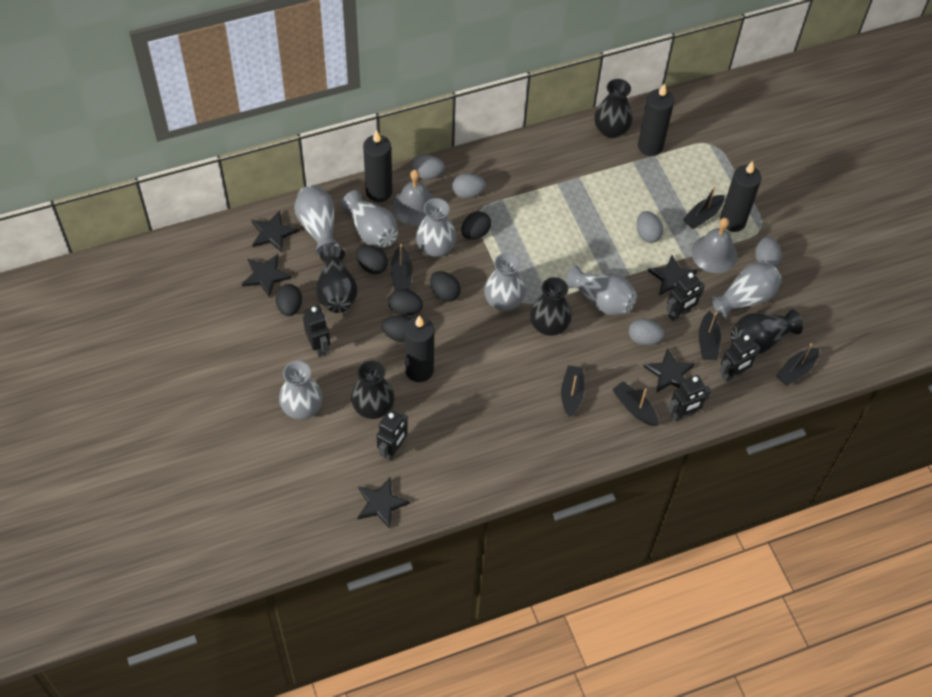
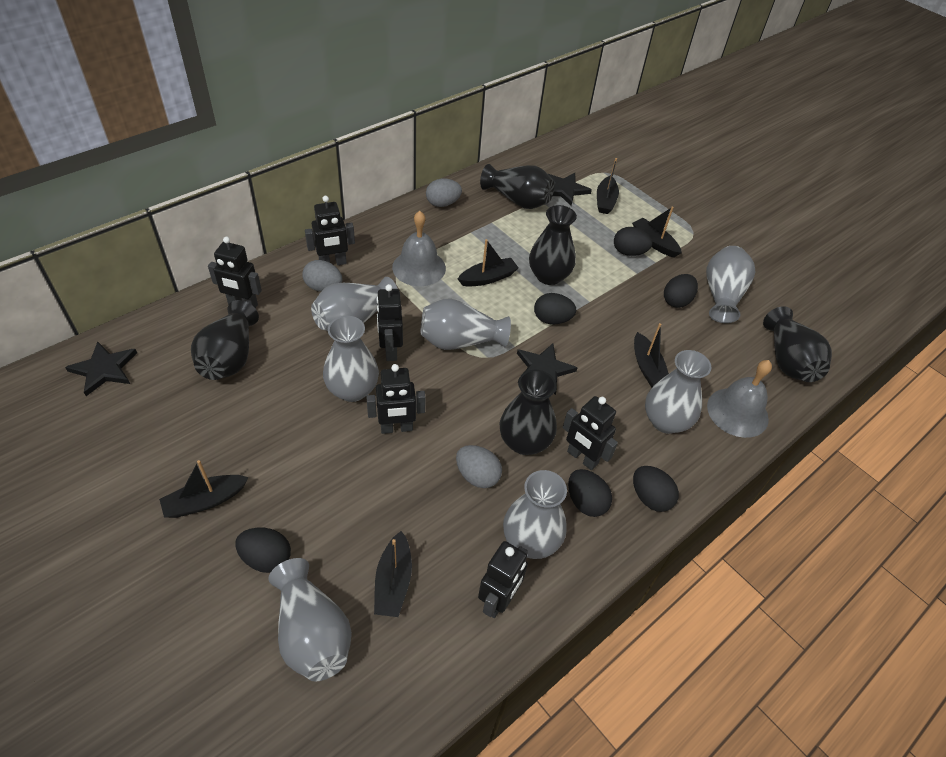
black candle: 4 -> 0
black robot: 5 -> 6
black star: 5 -> 3
grey egg: 5 -> 3

